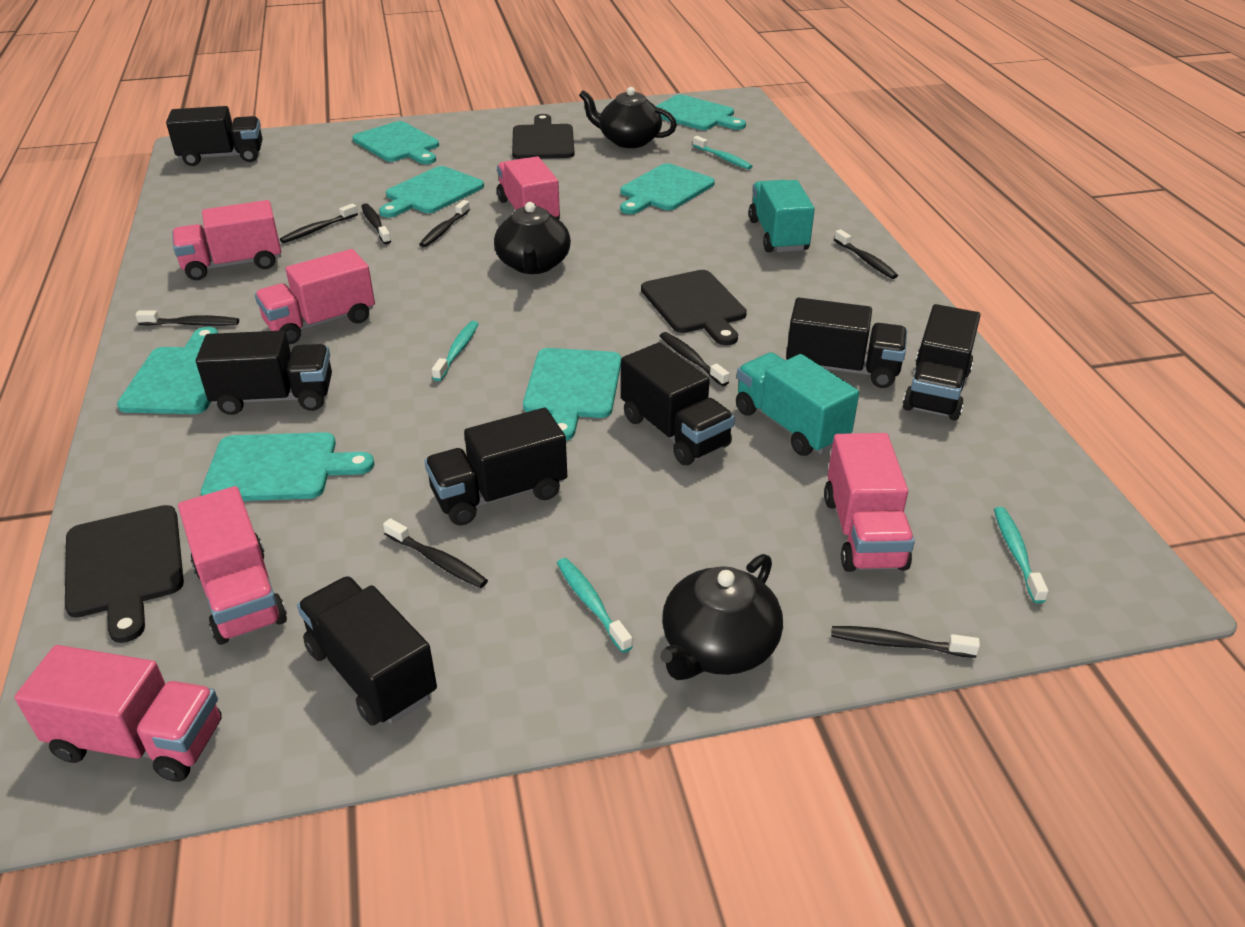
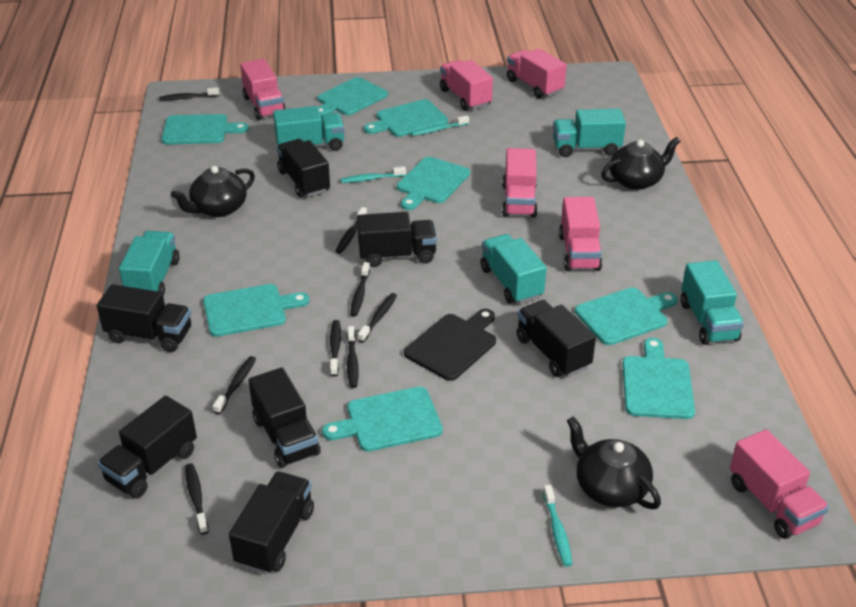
black cutting board: 3 -> 1
turquoise cutting board: 7 -> 8
turquoise toothbrush: 4 -> 3
turquoise truck: 2 -> 5

